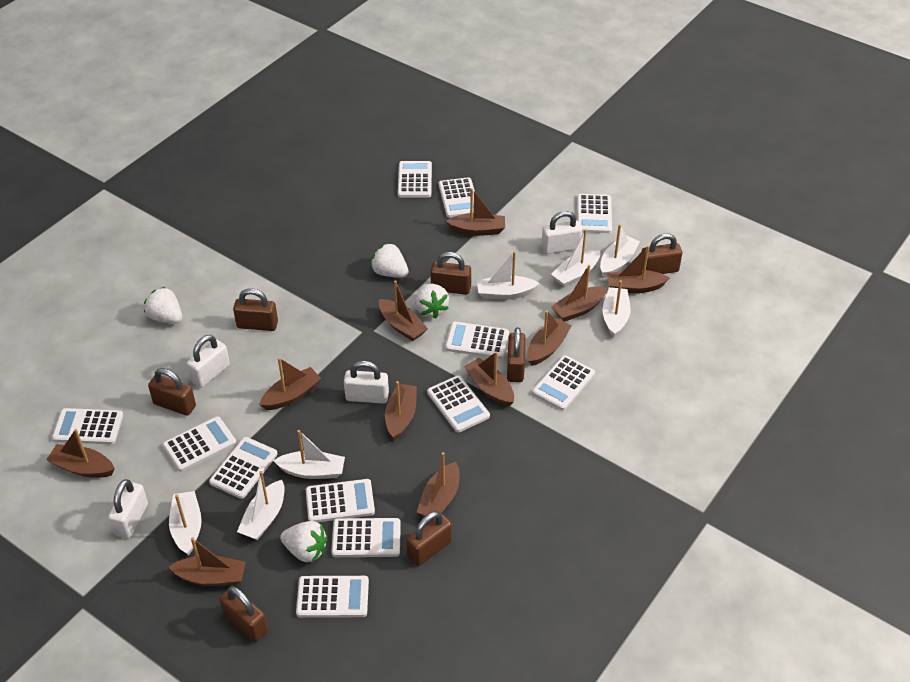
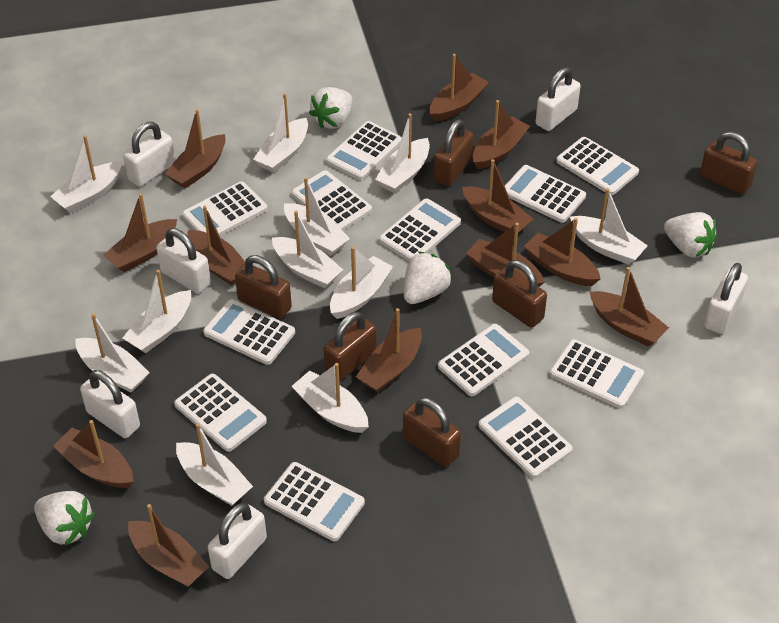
brown boat: 11 -> 12
brown padlock: 7 -> 6
white boat: 7 -> 11
white padlock: 4 -> 6

